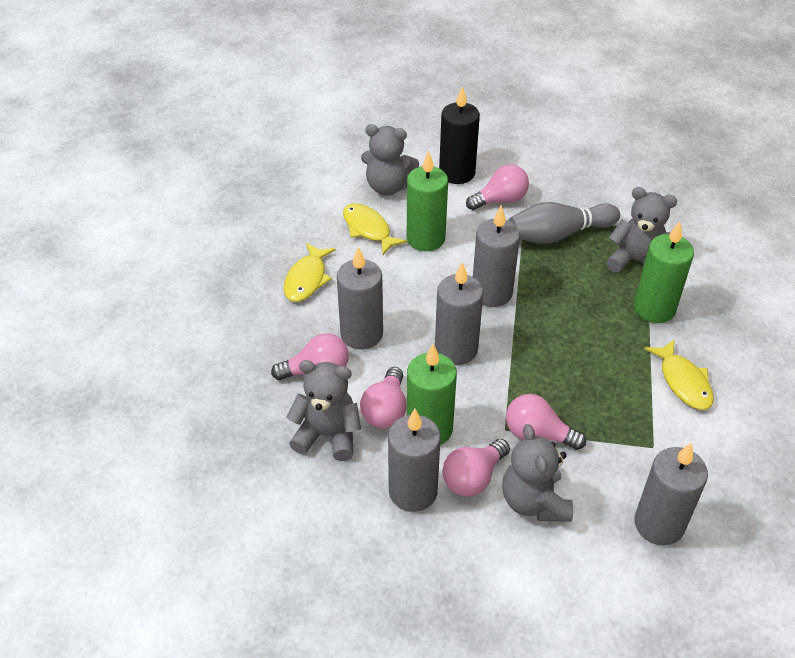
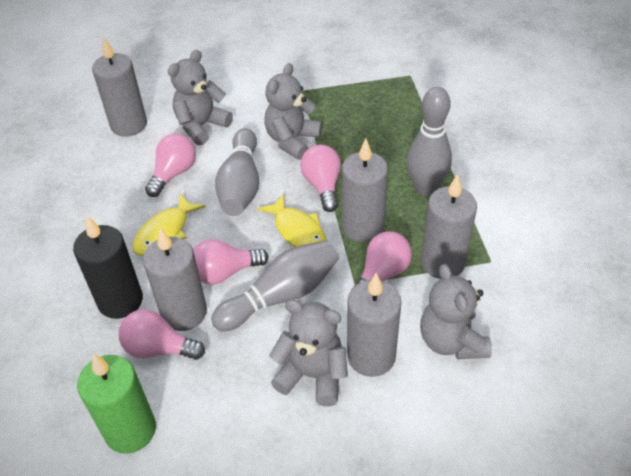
green candle: 3 -> 1
grey bowling pin: 1 -> 3
yellow fish: 3 -> 2

